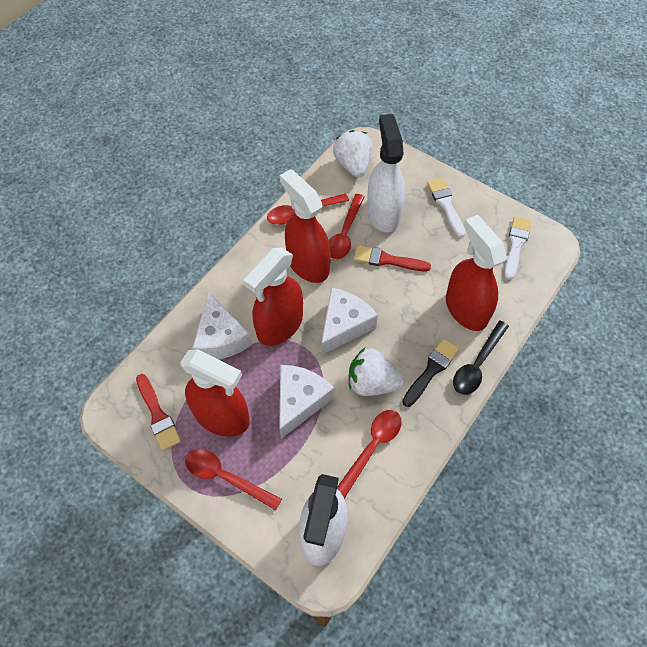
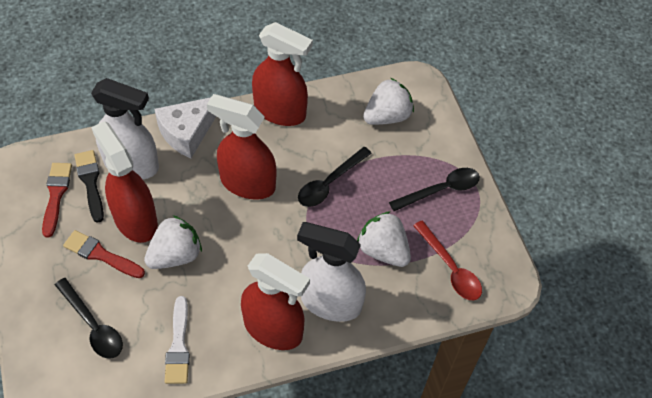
black spoon: 1 -> 3
red spoon: 4 -> 1
white brush: 2 -> 1
white cheese: 3 -> 1
white strawberry: 2 -> 3

